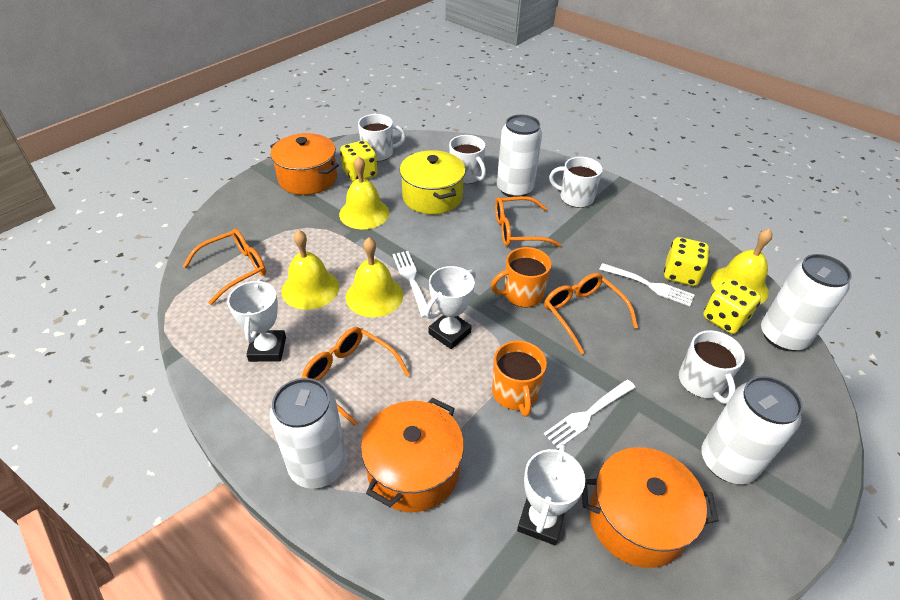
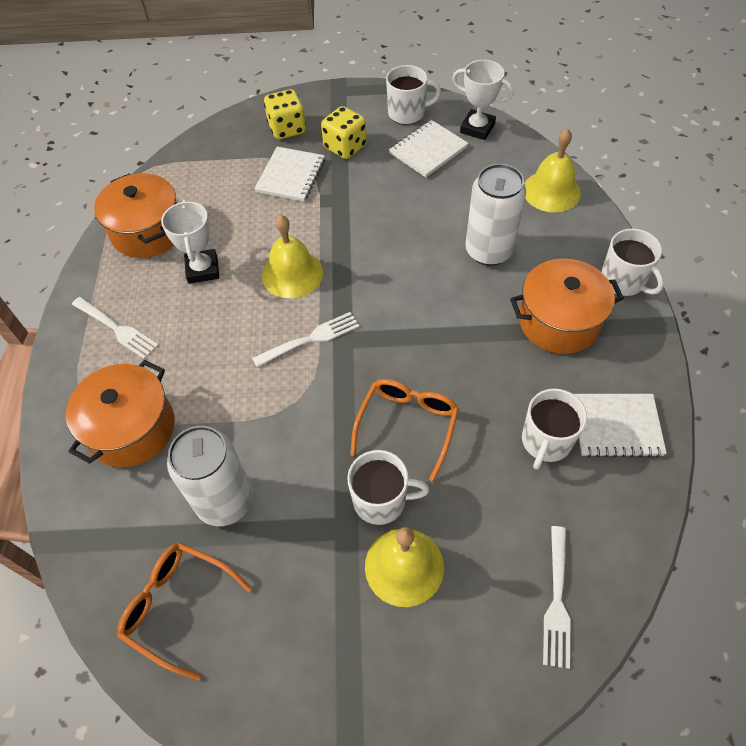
orange glasses: 4 -> 2
orange mug: 2 -> 0
white can: 4 -> 2
white notebook: 0 -> 3
white trophy: 3 -> 2
yellow bell: 4 -> 3
yellow dice: 3 -> 2
yellow pot: 1 -> 0

